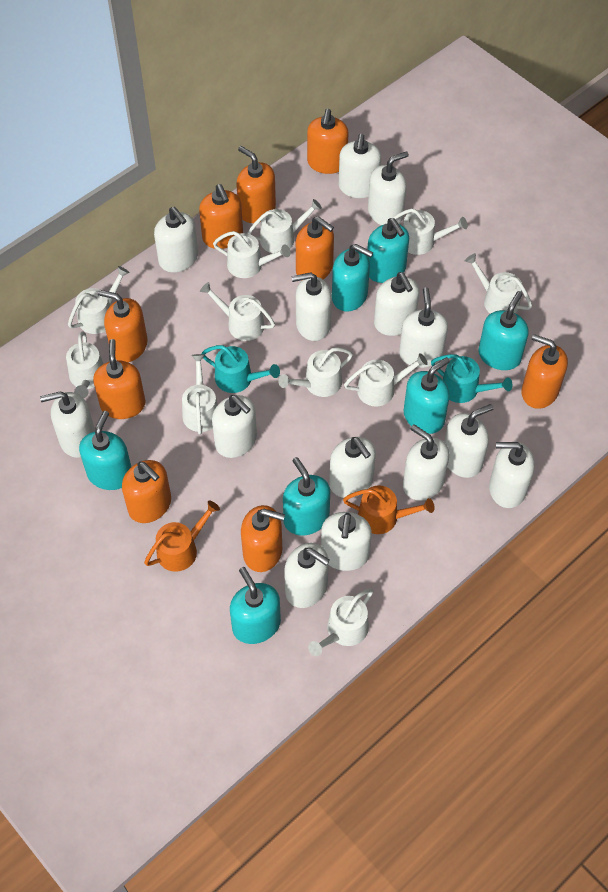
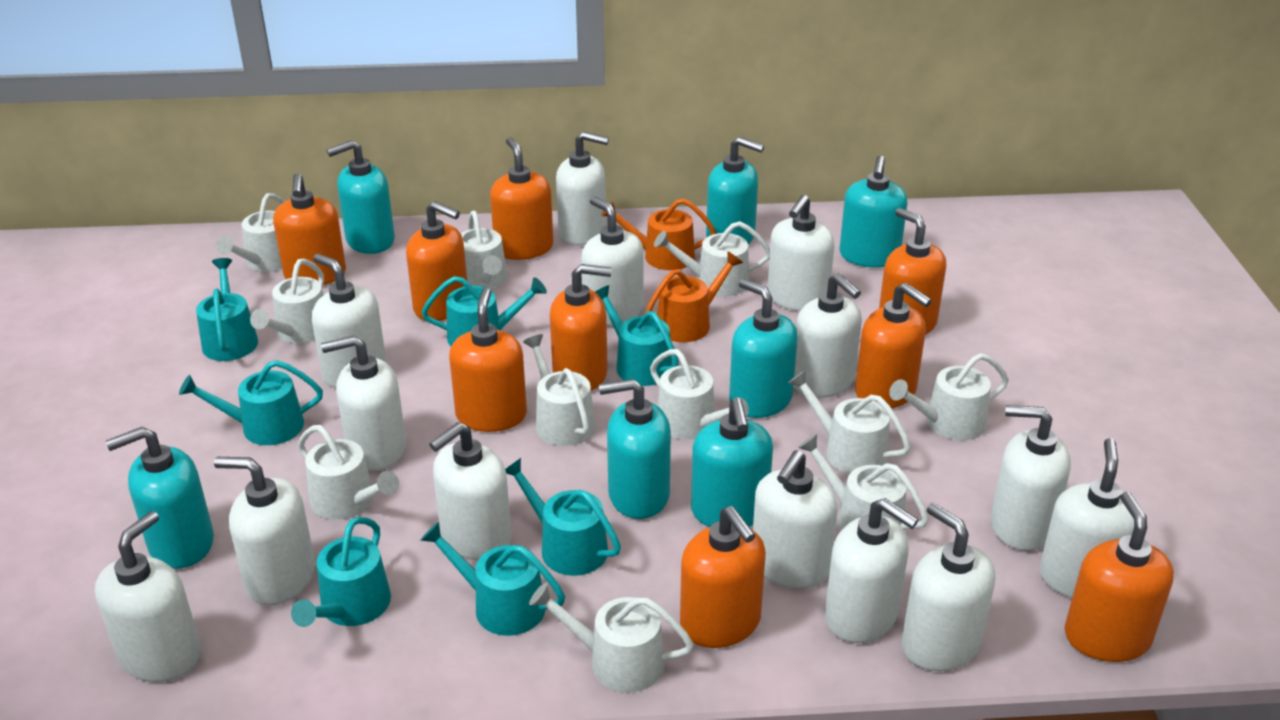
turquoise watering can: 2 -> 7

